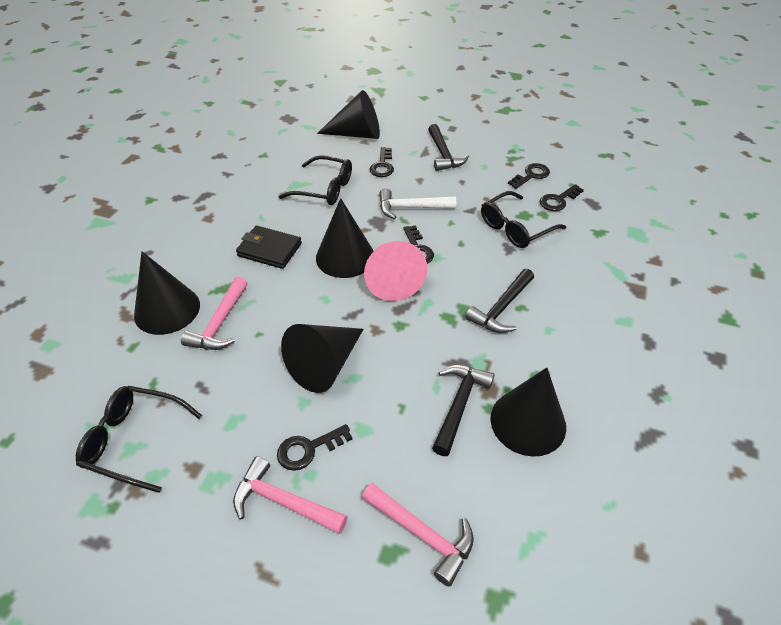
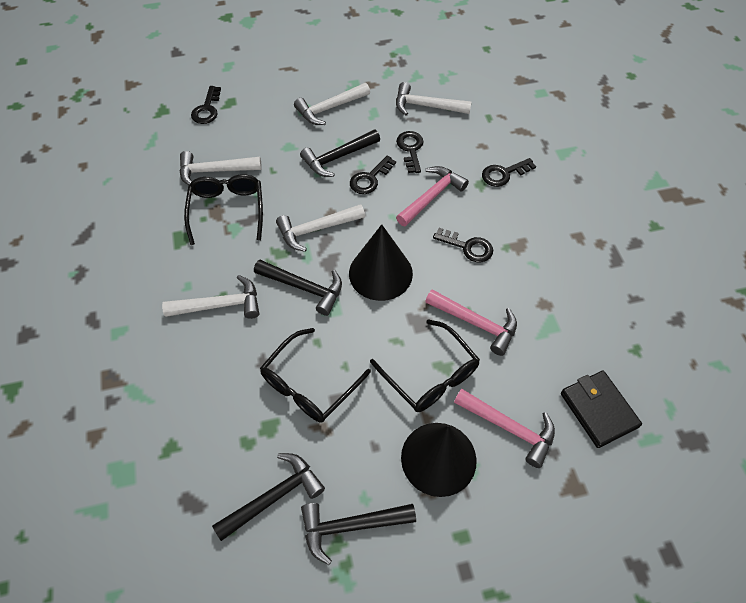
black cone: 5 -> 2
black hammer: 3 -> 4
pink cone: 1 -> 0
white hammer: 1 -> 5

